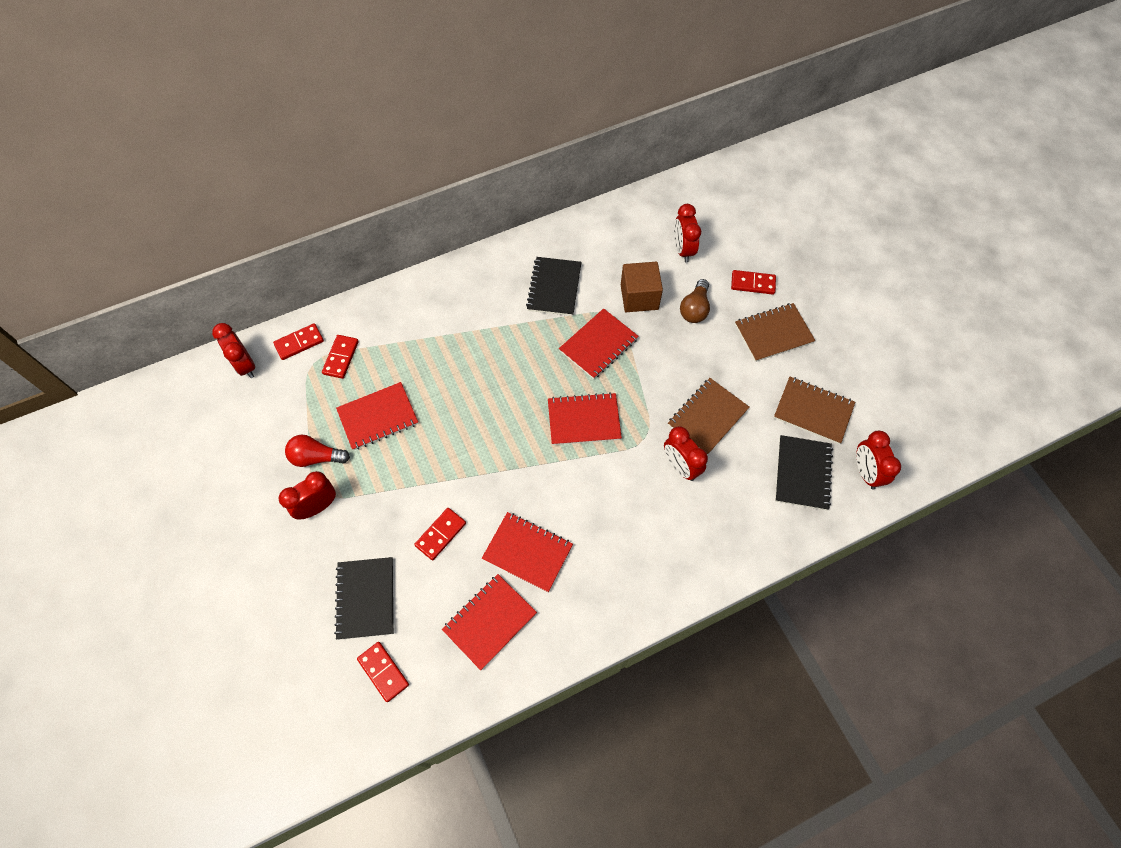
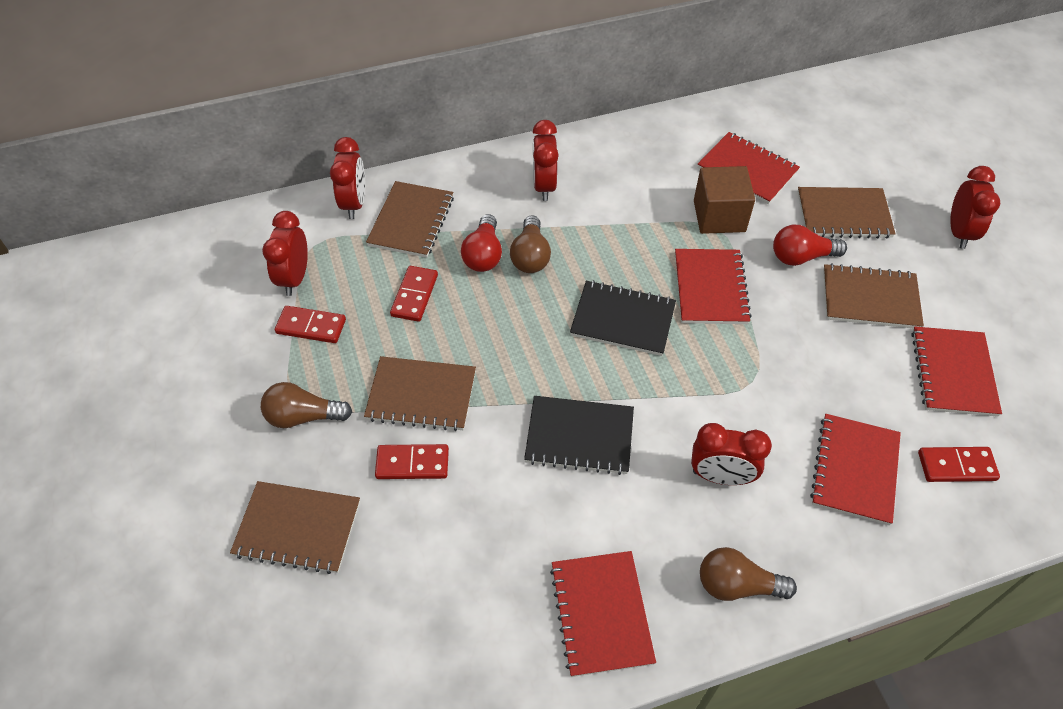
black notebook: 3 -> 2
brown light bulb: 1 -> 3
brown notebook: 3 -> 5
red domino: 5 -> 4
red light bulb: 1 -> 2

